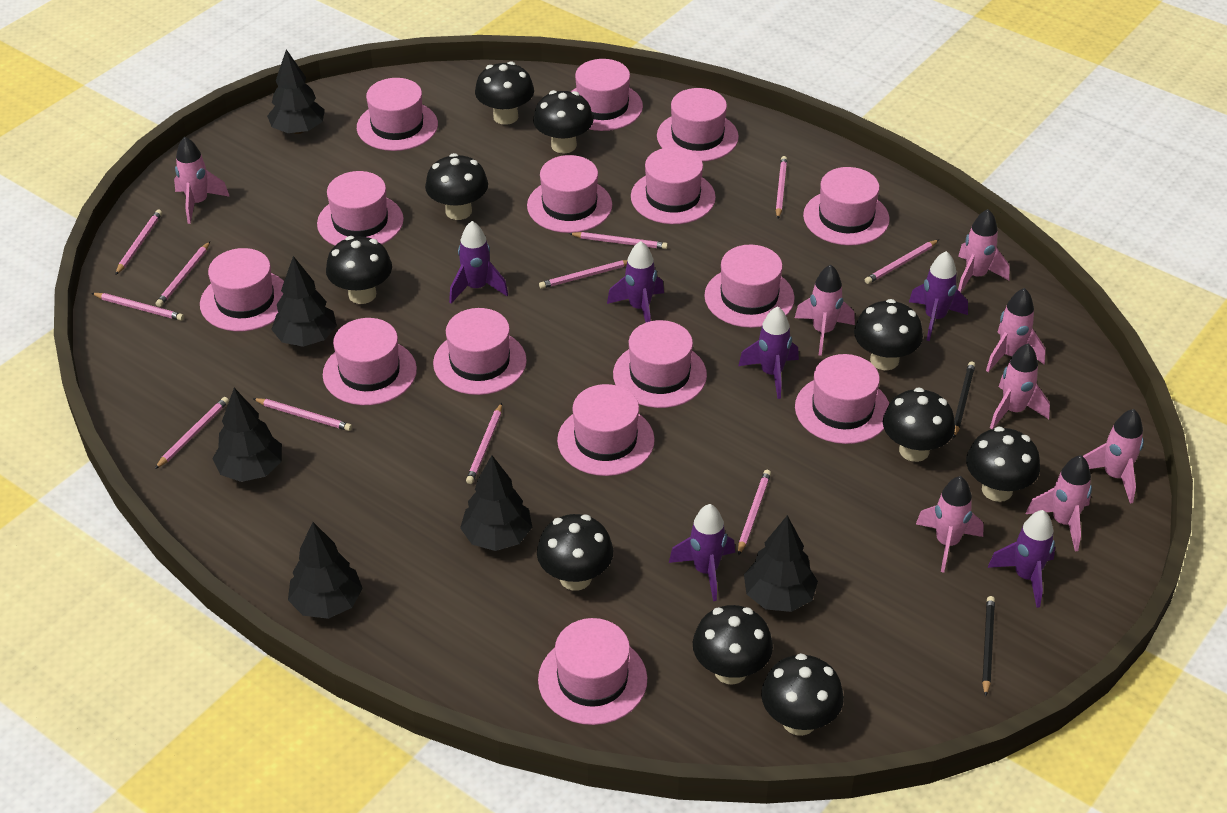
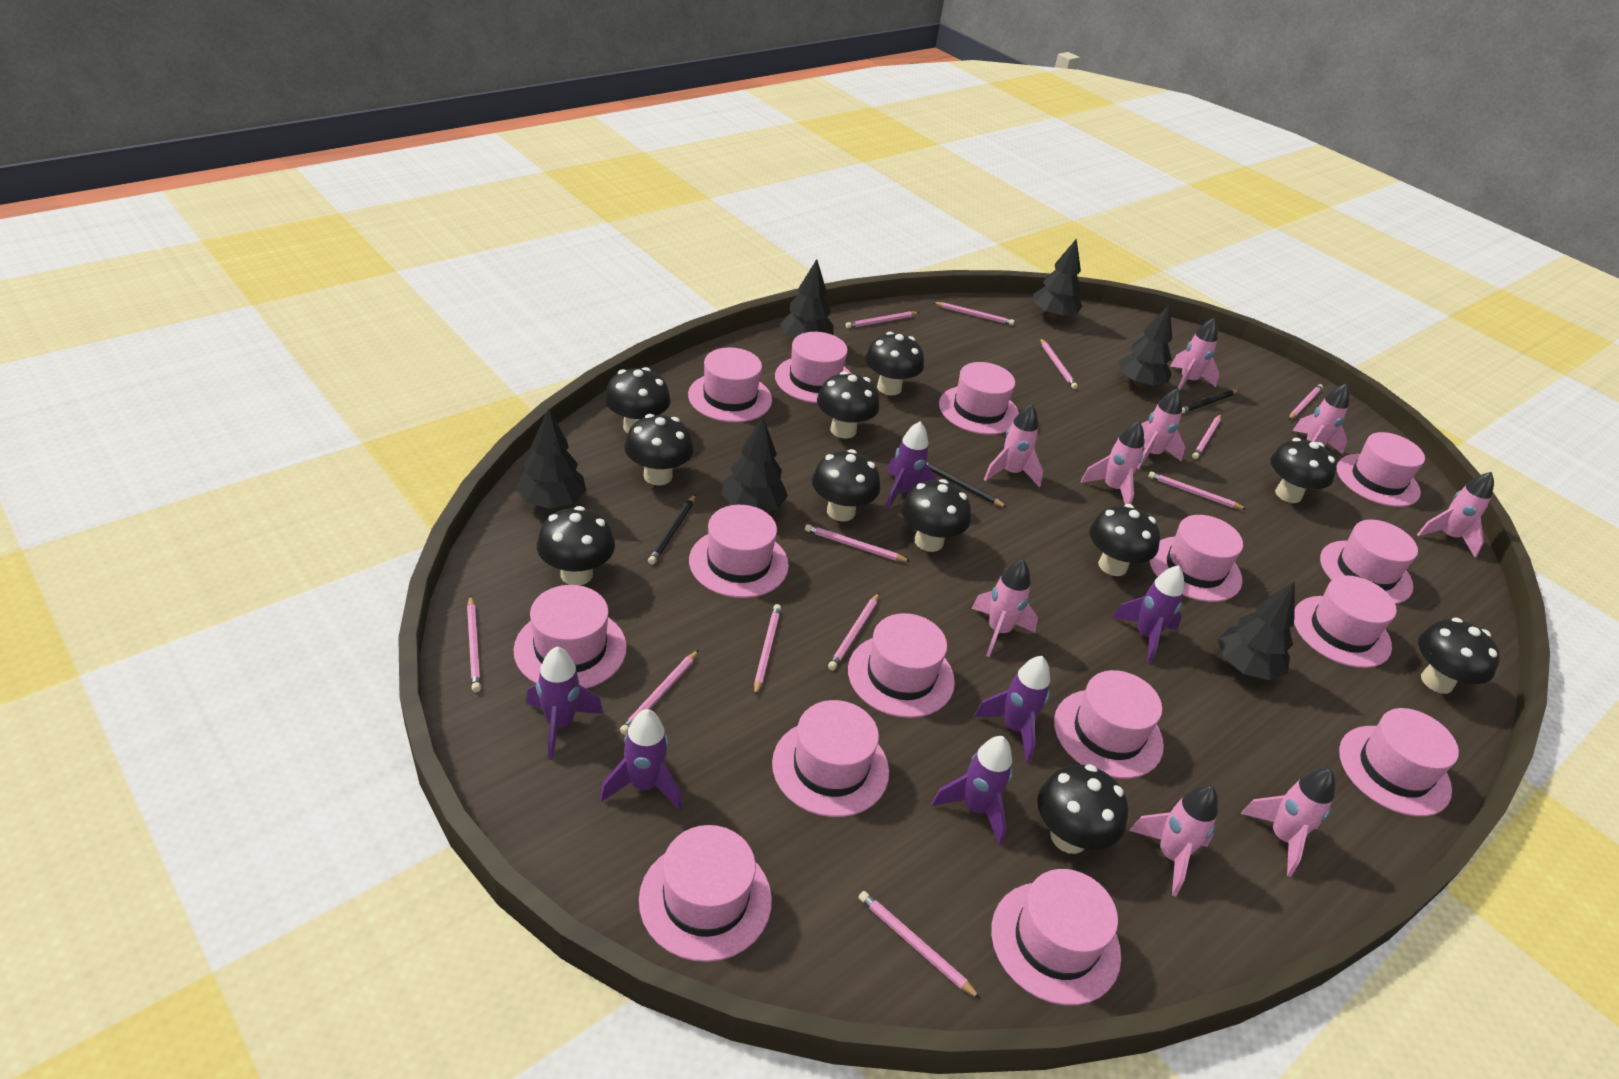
black mushroom: 10 -> 11
black pencil: 2 -> 3
pink pencil: 11 -> 12
pink rocket: 8 -> 9

